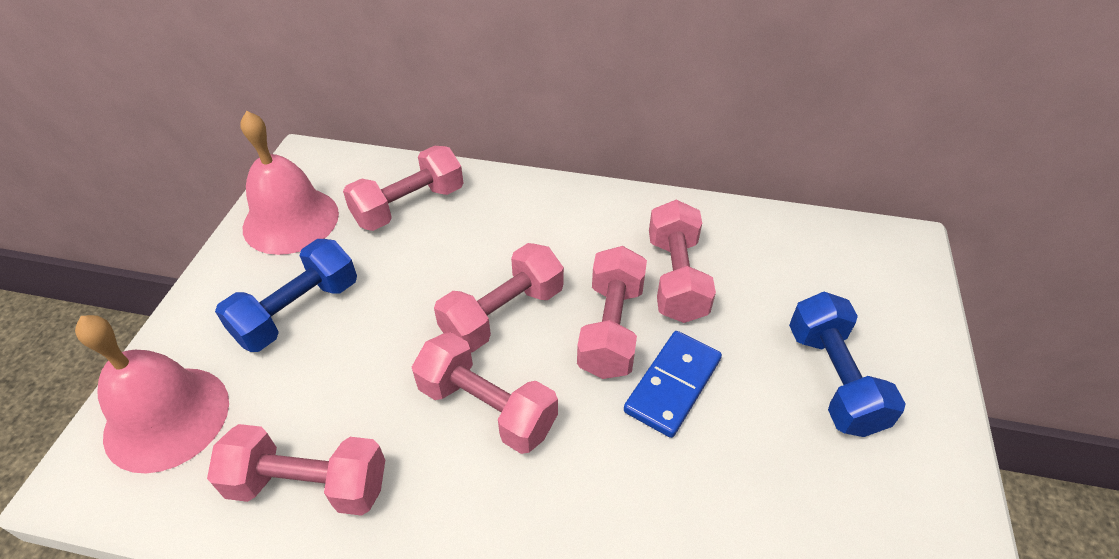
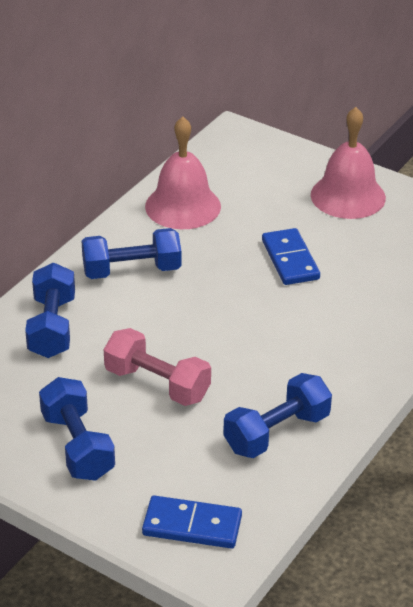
blue domino: 1 -> 2
blue dumbbell: 2 -> 4
pink dumbbell: 6 -> 1

